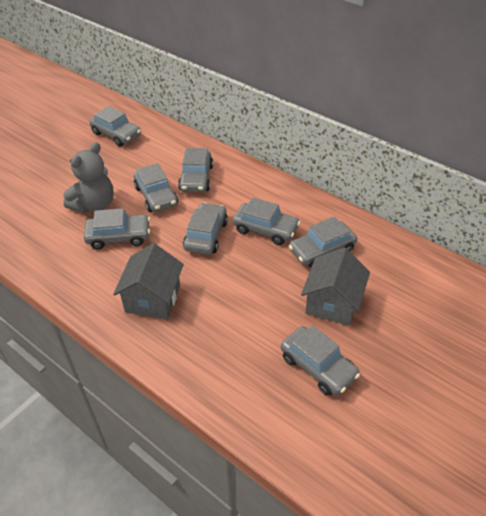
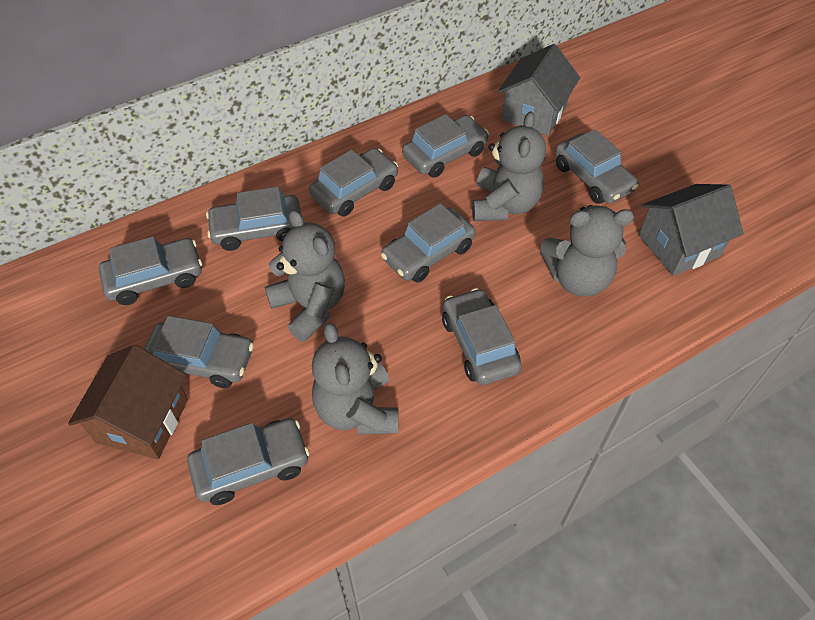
brown house: 0 -> 1
grey car: 8 -> 9
grey teddy bear: 1 -> 4

